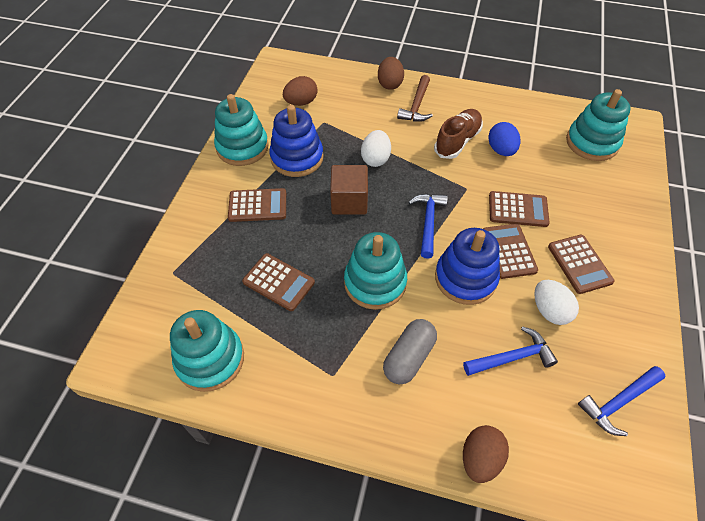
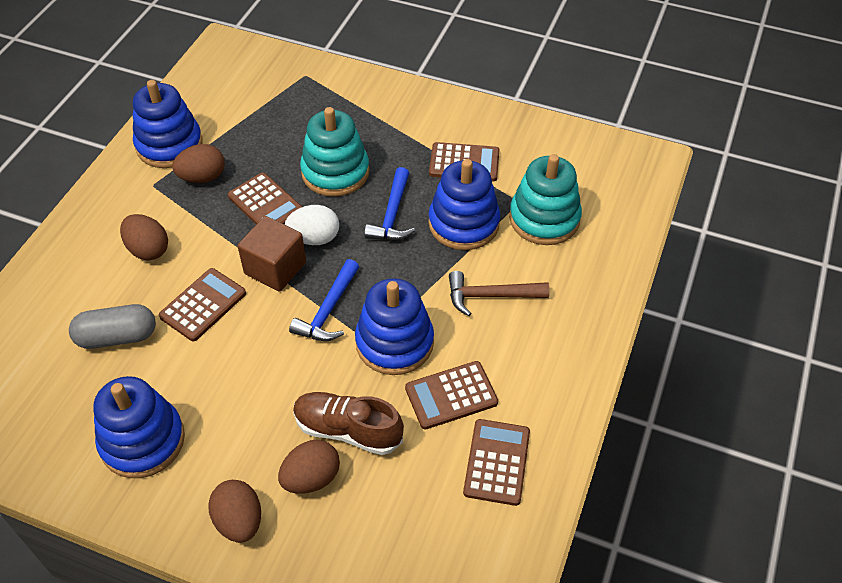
blue egg: 1 -> 0
blue hammer: 3 -> 2
blue stacking toy: 2 -> 4
brown egg: 3 -> 4
turquoise stacking toy: 4 -> 2
white egg: 2 -> 1

